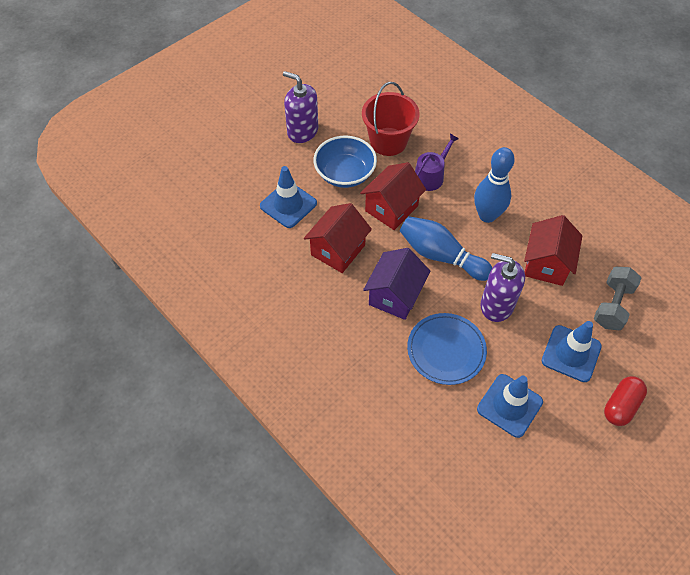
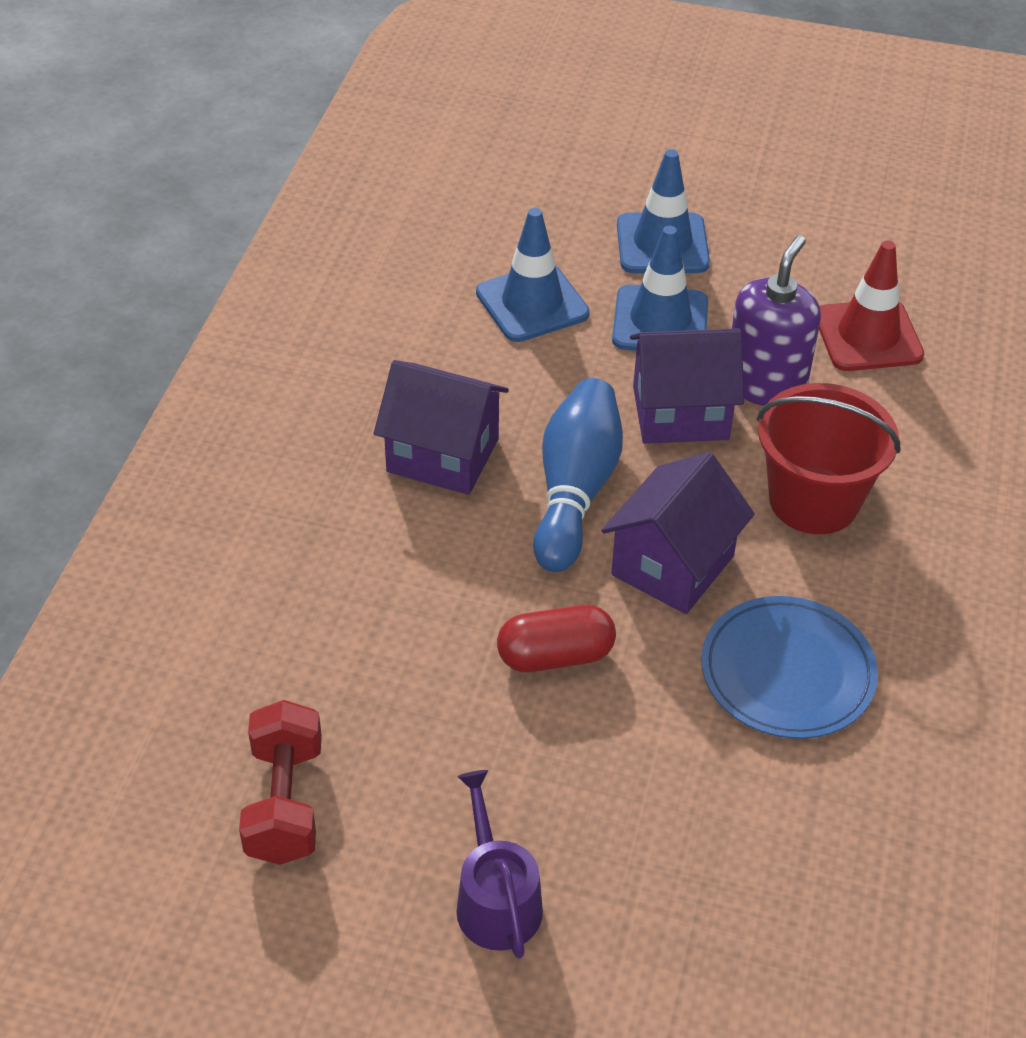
blue bowl: 1 -> 0
blue bowling pin: 2 -> 1
grey dumbbell: 1 -> 0
purple house: 1 -> 3
purple soap dispenser: 2 -> 1
red dumbbell: 0 -> 1
red house: 3 -> 0
red traffic cone: 0 -> 1

